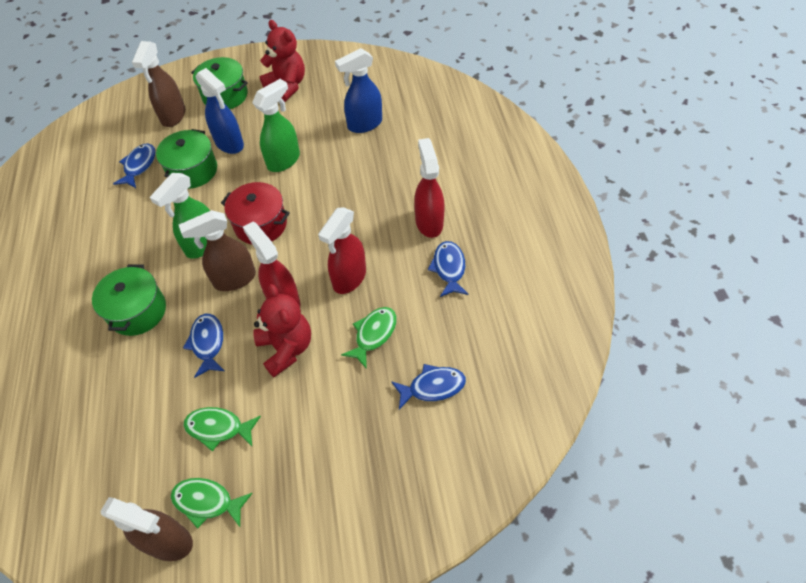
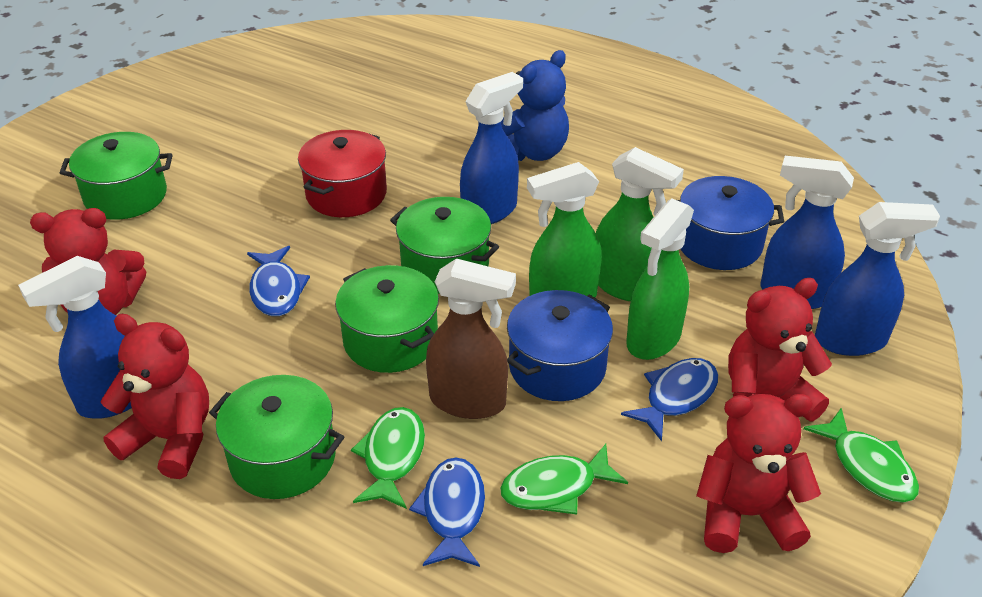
blue fish: 4 -> 3
blue pot: 0 -> 2
blue spray bottle: 2 -> 4
blue teddy bear: 0 -> 1
brown spray bottle: 3 -> 1
green pot: 3 -> 4
green spray bottle: 2 -> 3
red spray bottle: 3 -> 0
red teddy bear: 2 -> 4

